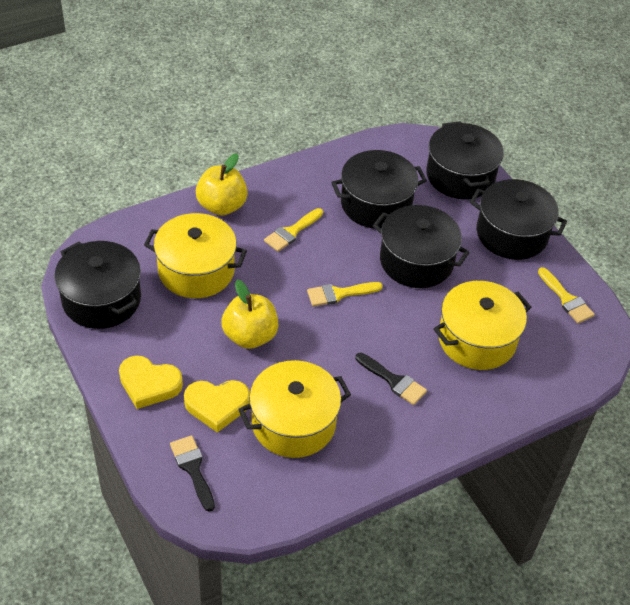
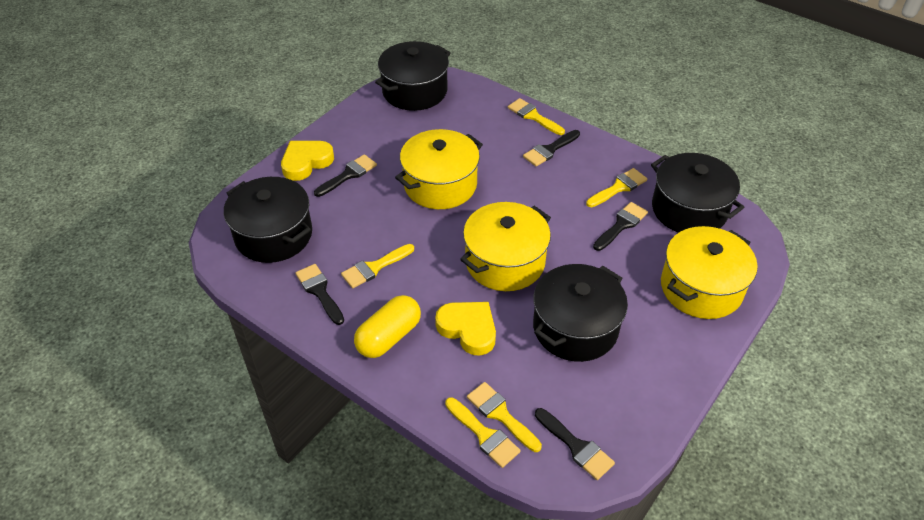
black brush: 2 -> 5
black pot: 5 -> 4
yellow apple: 2 -> 0
yellow brush: 3 -> 5
yellow capsule: 0 -> 1

